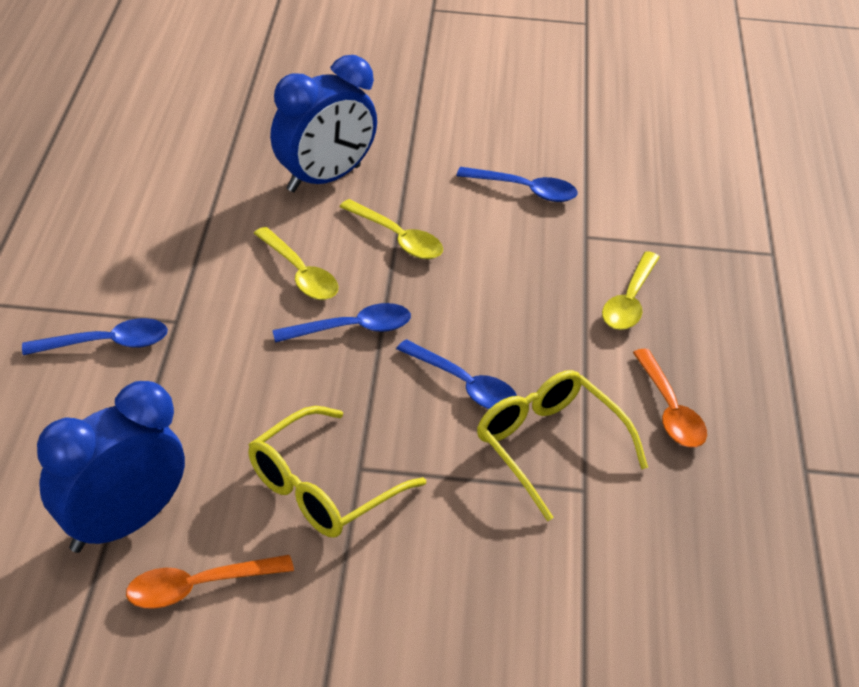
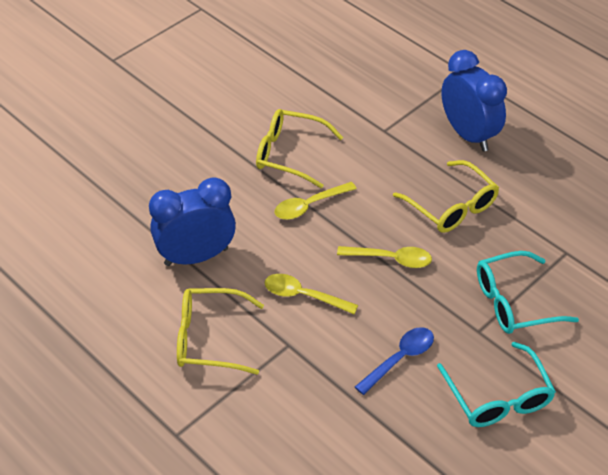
blue spoon: 4 -> 1
orange spoon: 2 -> 0
turquoise glasses: 0 -> 2
yellow glasses: 2 -> 3

